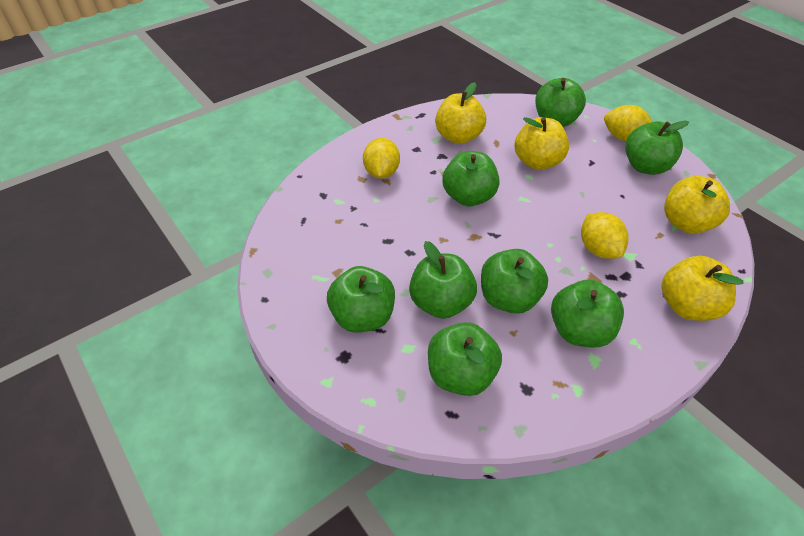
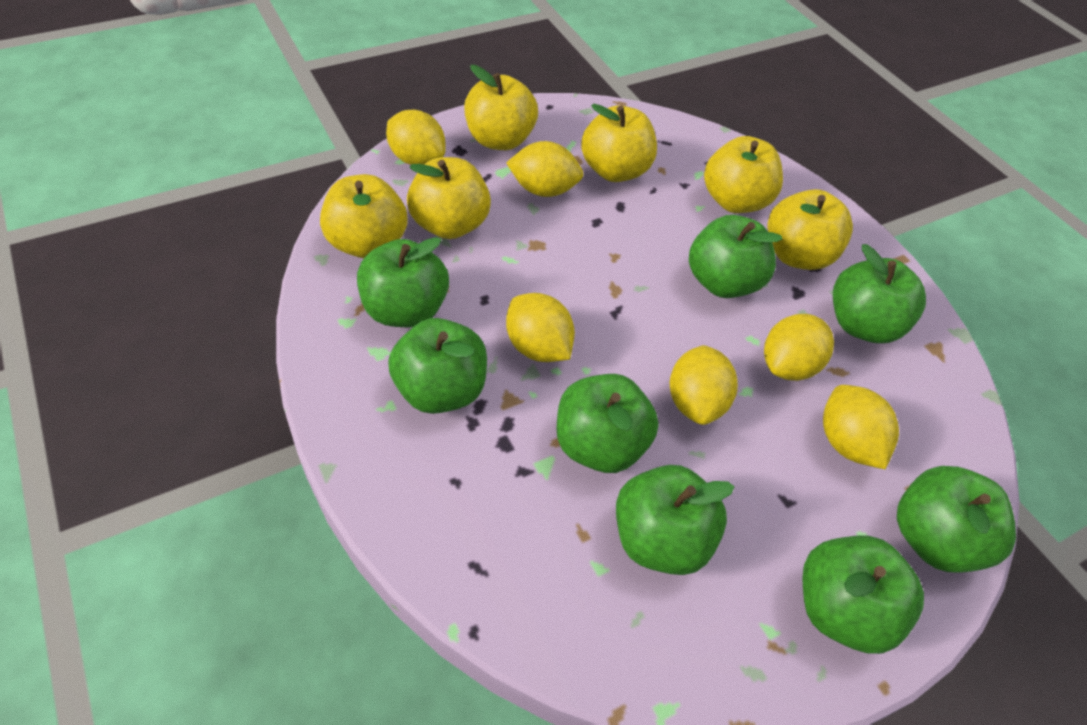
yellow apple: 4 -> 6
yellow lemon: 3 -> 6

